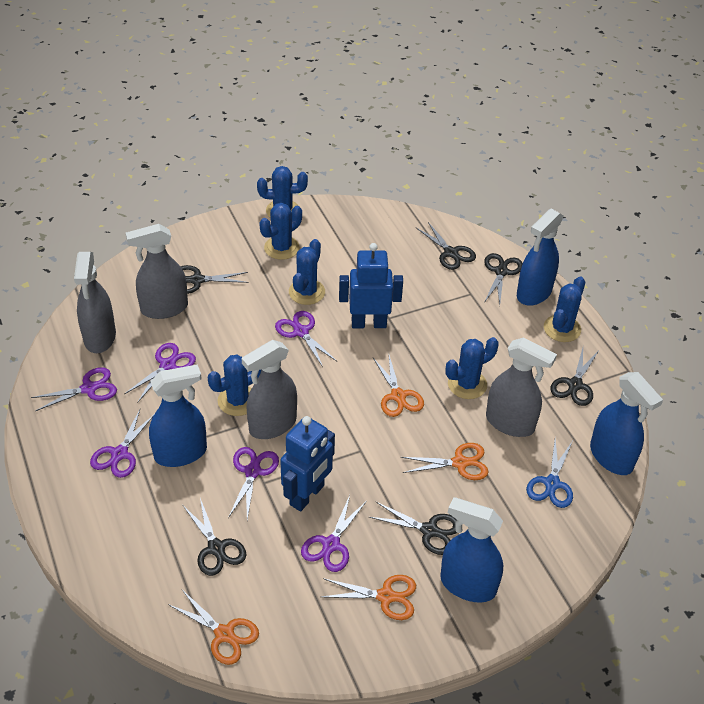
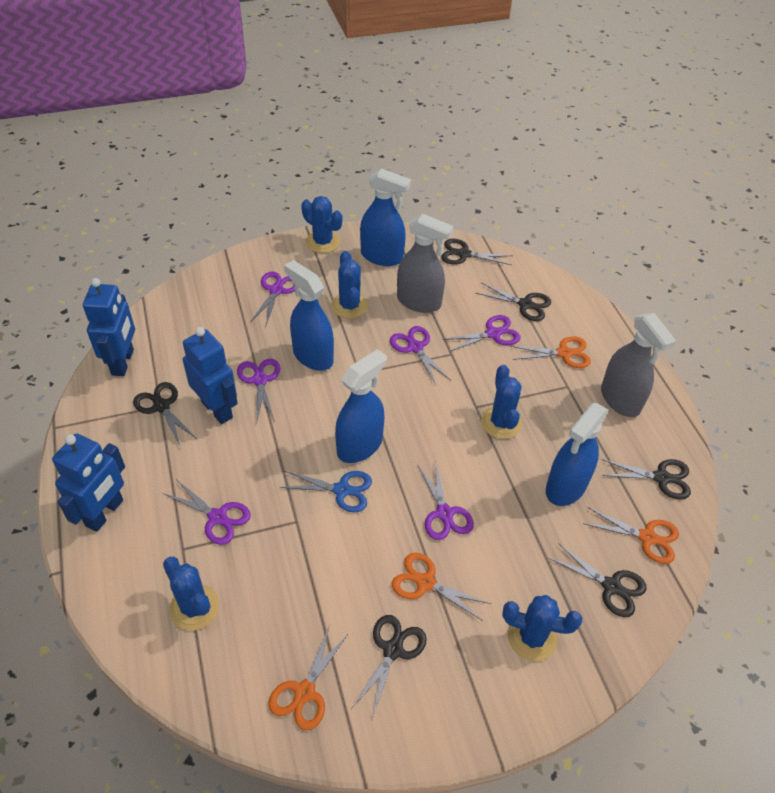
blue cactus: 6 -> 5
blue robot: 2 -> 3
grey spray bottle: 4 -> 2

